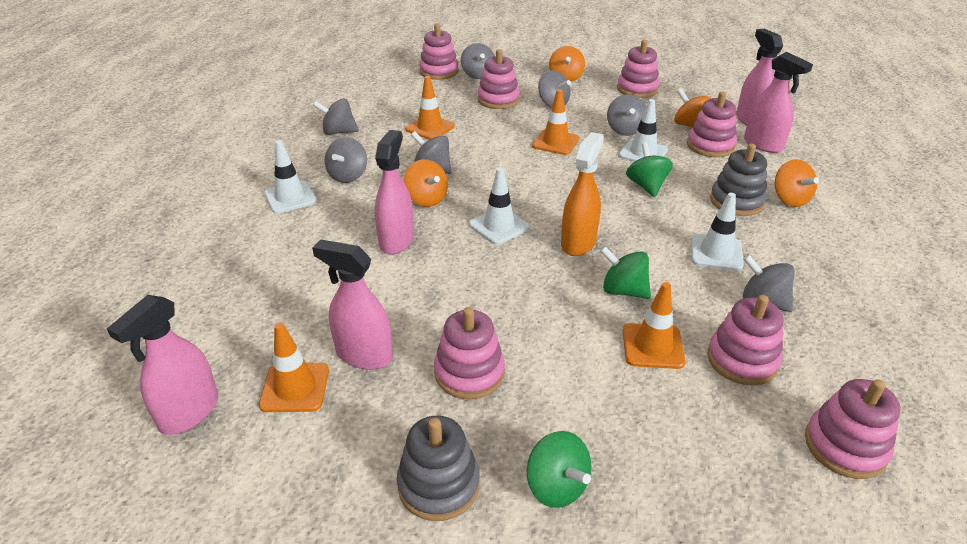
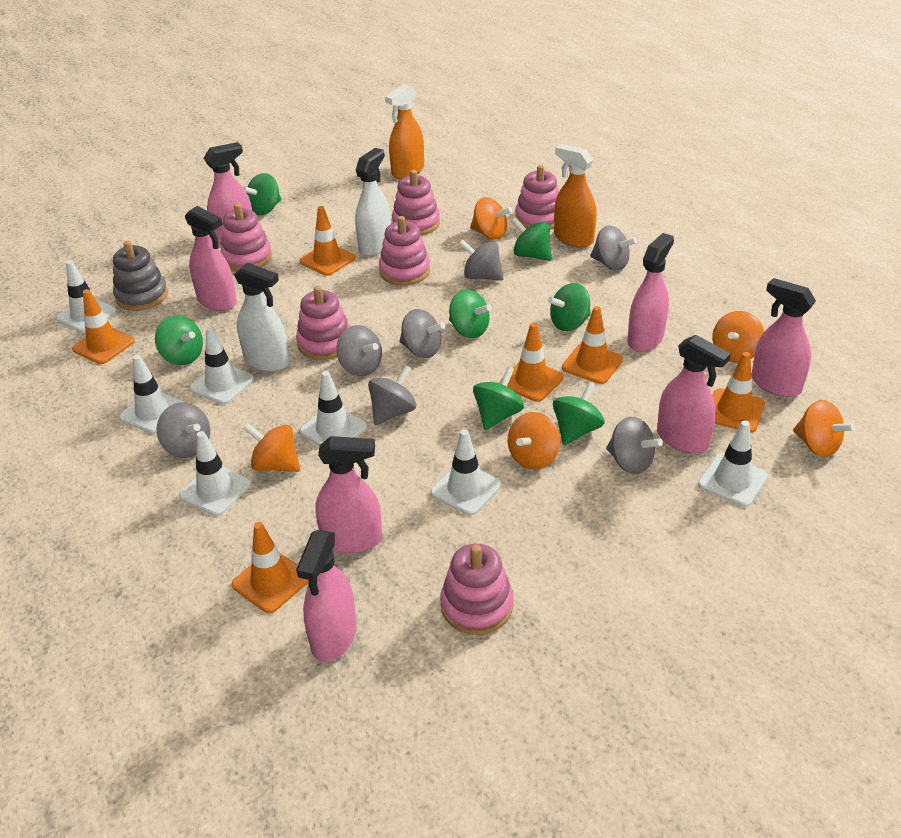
green spinning top: 3 -> 7
grey stacking toy: 2 -> 1
orange spinning top: 4 -> 5
orange spray bottle: 1 -> 2
orange traffic cone: 4 -> 6
pink spray bottle: 5 -> 7
pink stacking toy: 7 -> 6
white spray bottle: 0 -> 2
white traffic cone: 4 -> 7

